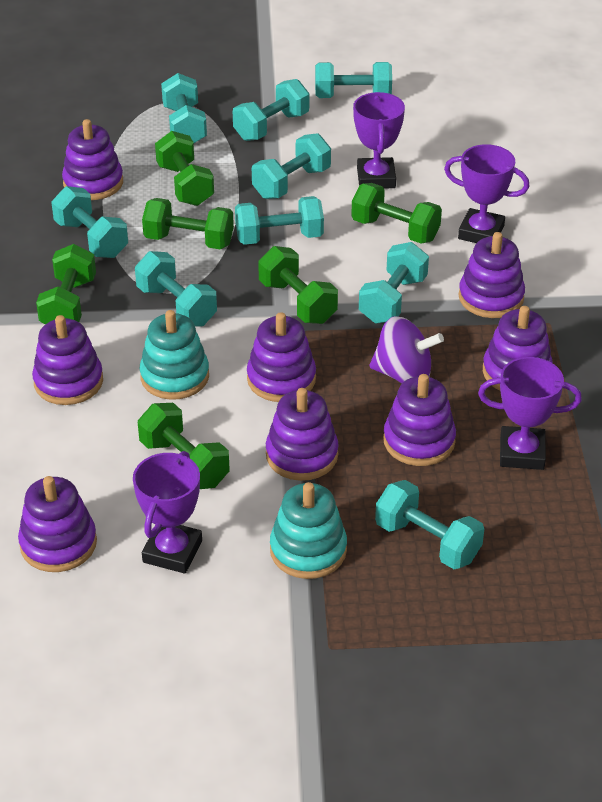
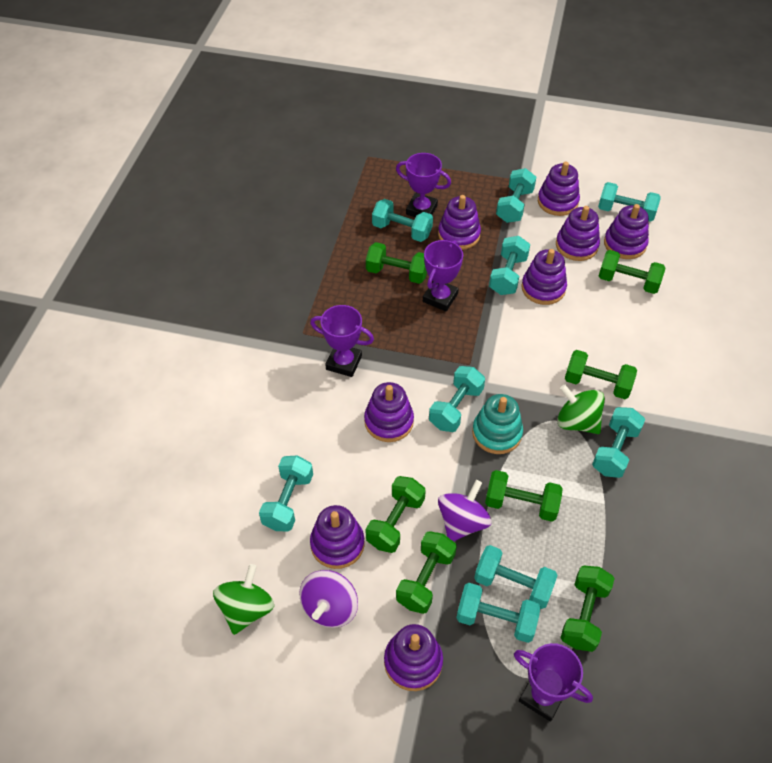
green dumbbell: 6 -> 7
green spinning top: 0 -> 2
purple spinning top: 1 -> 2
turquoise stacking toy: 2 -> 1

